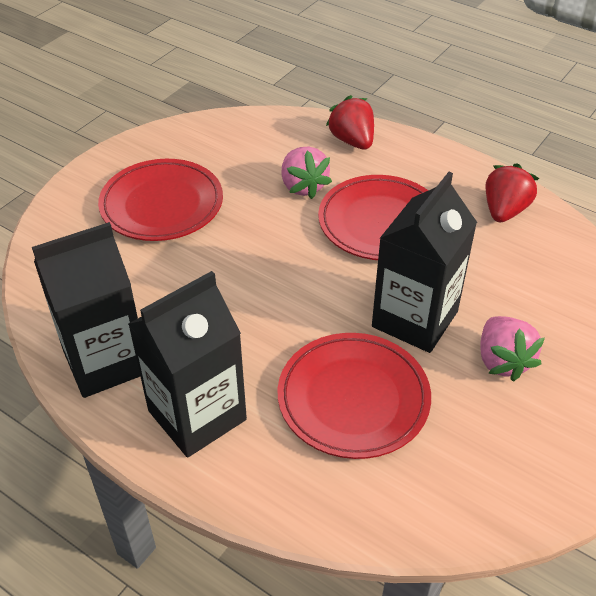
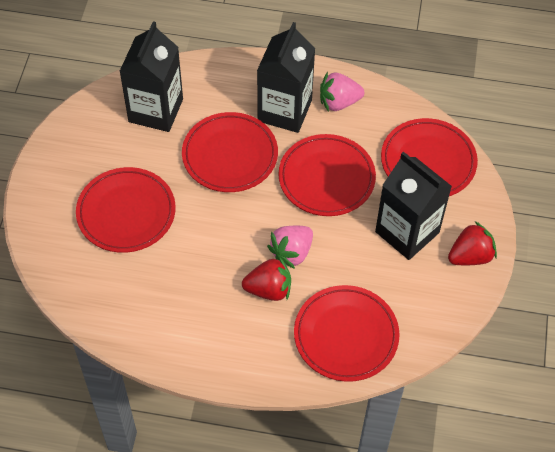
red plate: 3 -> 5

